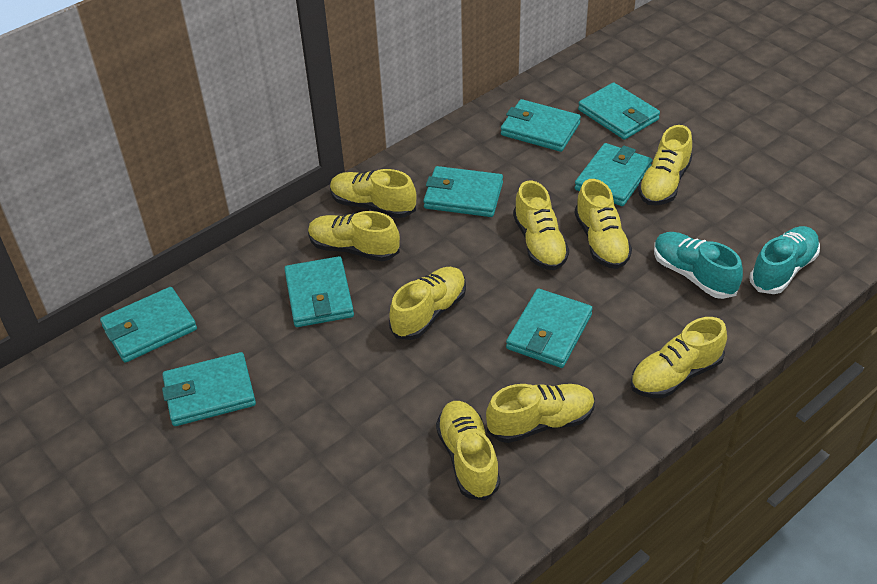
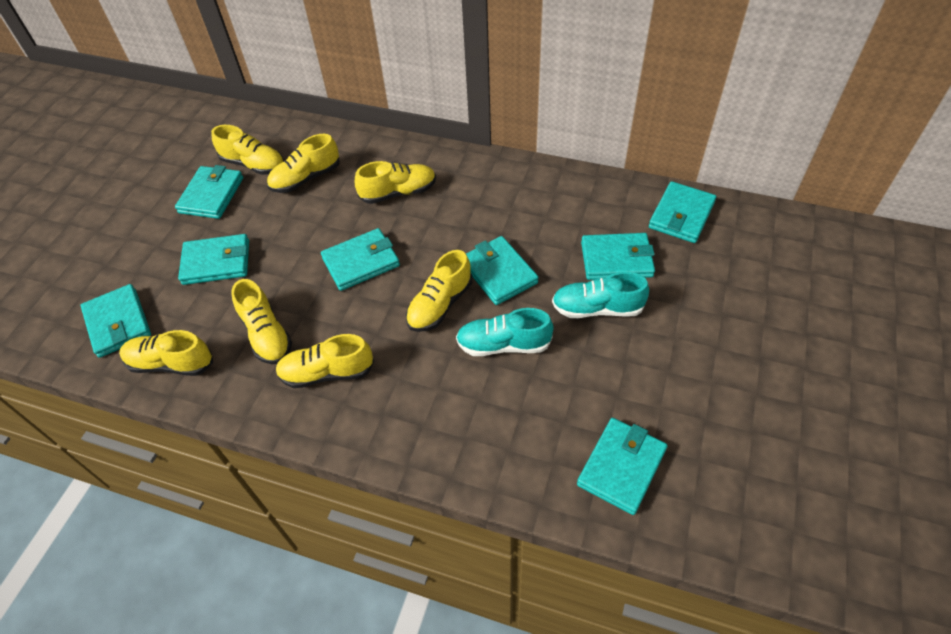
yellow shoe: 9 -> 7

